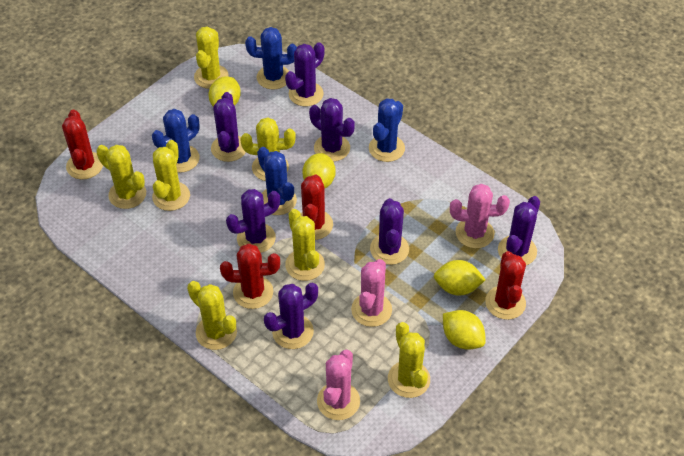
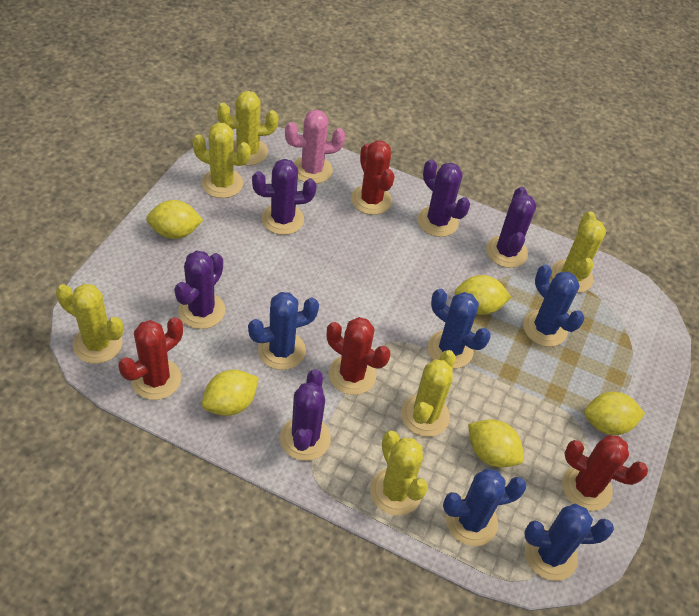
blue cactus: 4 -> 5
pink cactus: 3 -> 1
purple cactus: 7 -> 5
yellow cactus: 7 -> 6
yellow lemon: 4 -> 5

